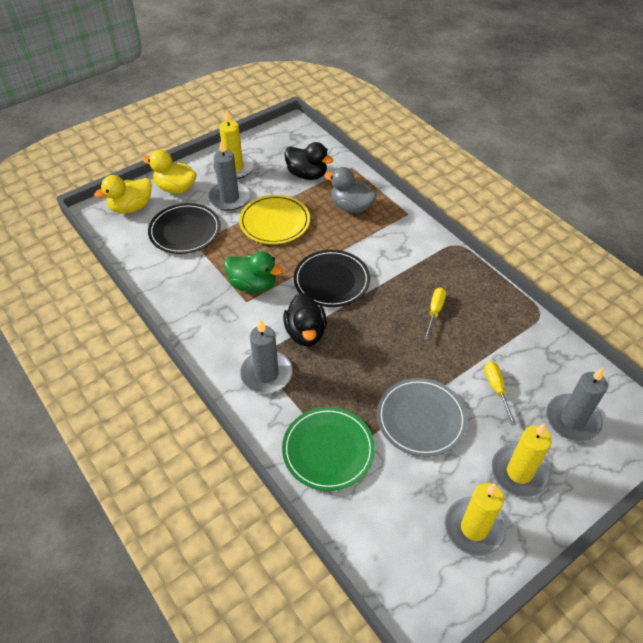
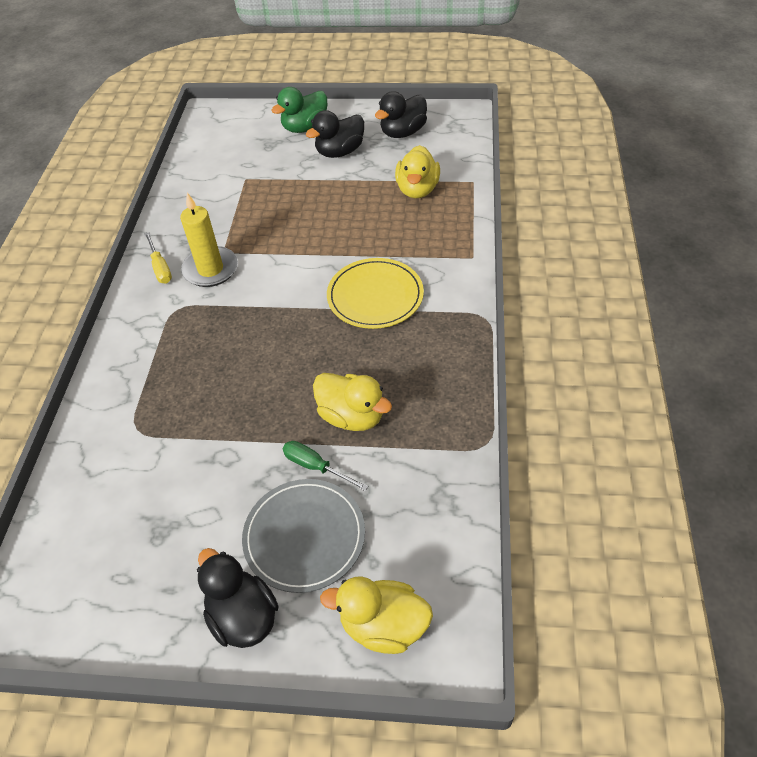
black duck: 2 -> 3
black plate: 2 -> 0
green plate: 1 -> 0
green screwdriver: 0 -> 1
grey candle: 3 -> 0
grey duck: 1 -> 0
yellow candle: 3 -> 1
yellow duck: 2 -> 3
yellow screwdriver: 2 -> 1

